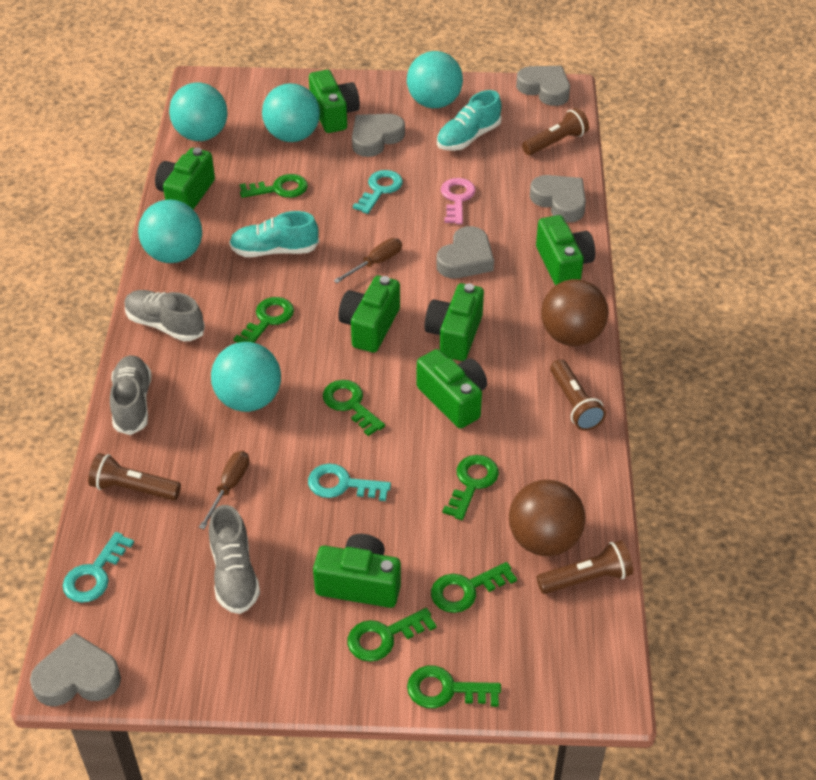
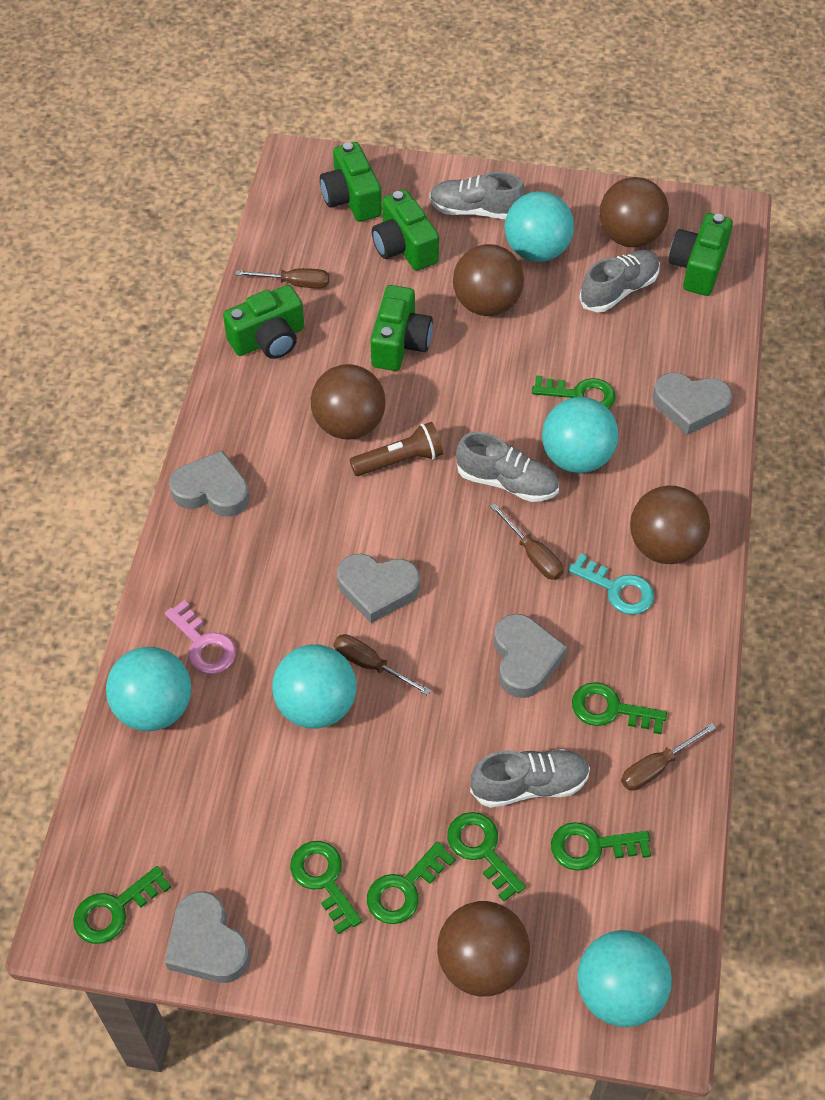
brown ball: 2 -> 5
brown flashlight: 4 -> 1
brown screwdriver: 2 -> 4
green camera: 7 -> 5
grey shoe: 3 -> 4
turquoise key: 3 -> 1
turquoise shoe: 2 -> 0

